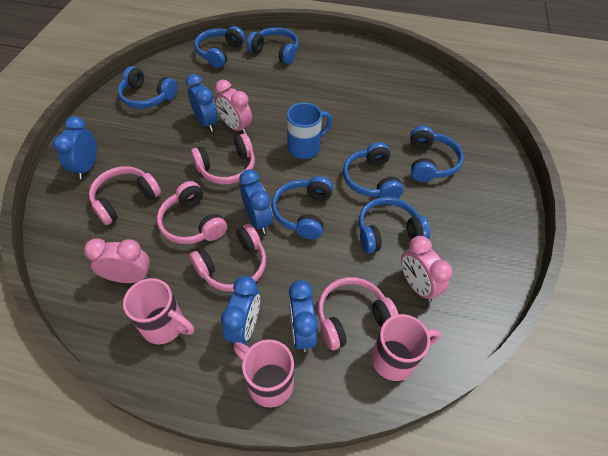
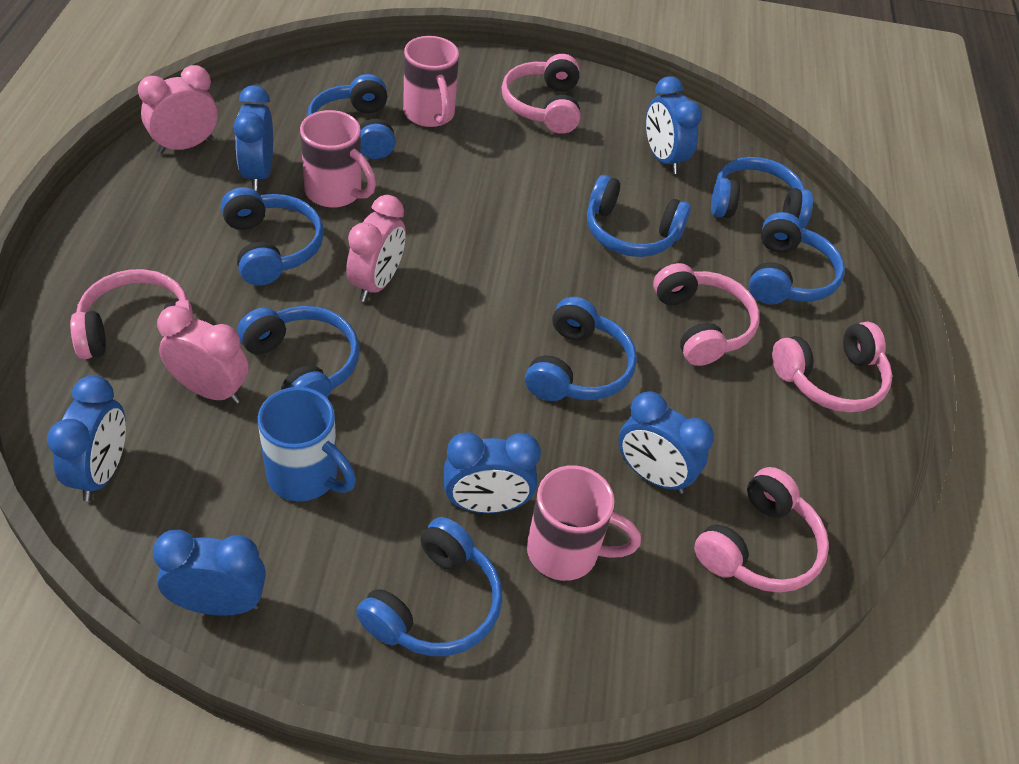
blue clock: 5 -> 6
blue headphones: 7 -> 8

